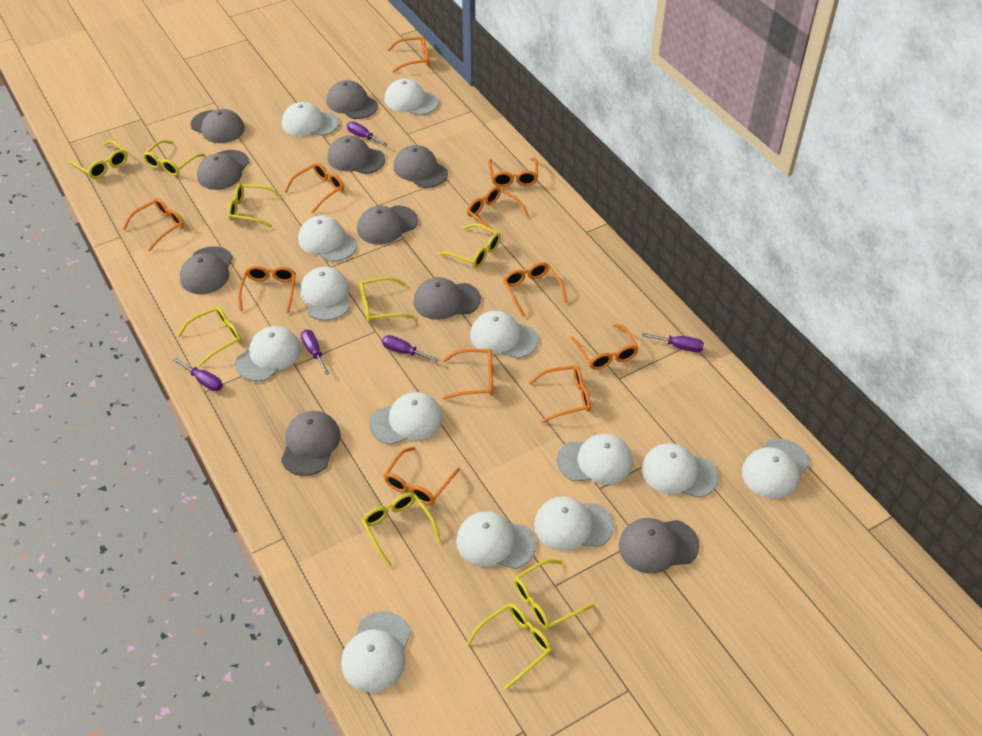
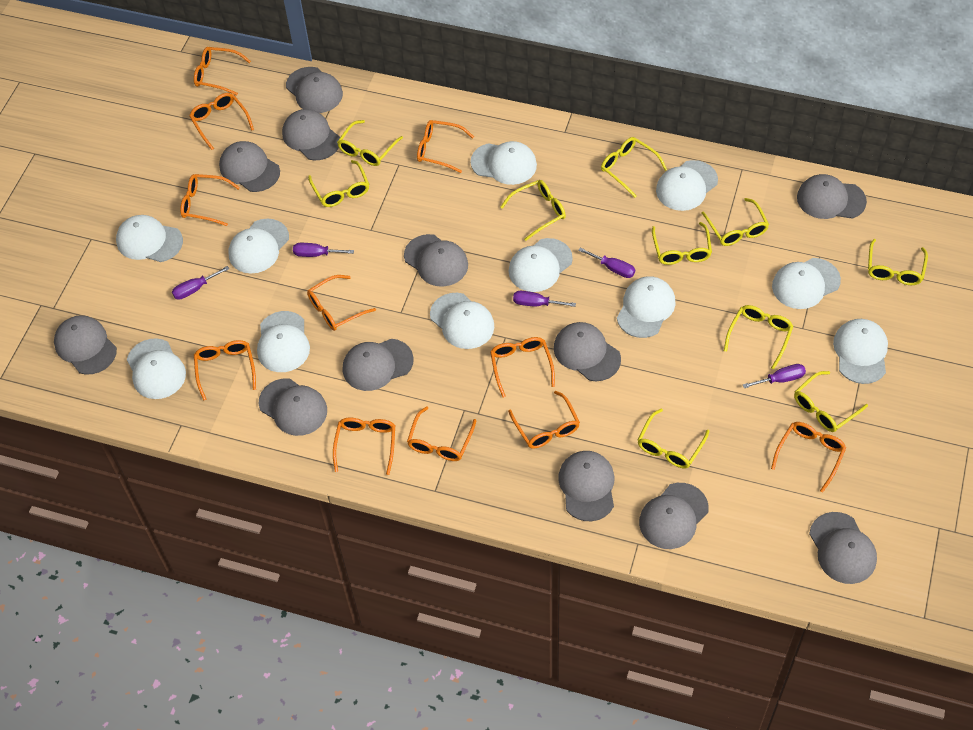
grey cap: 10 -> 12
white cap: 13 -> 11
yellow glasses: 9 -> 10

